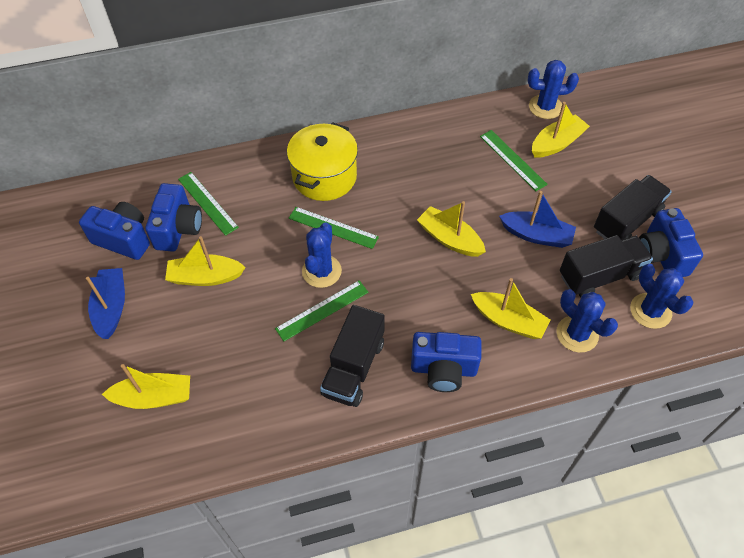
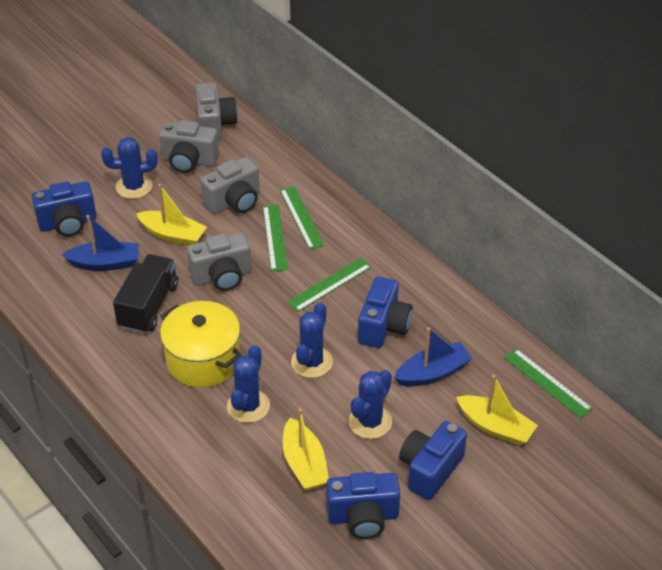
black truck: 3 -> 1
grey camera: 0 -> 4
yellow boat: 5 -> 3

